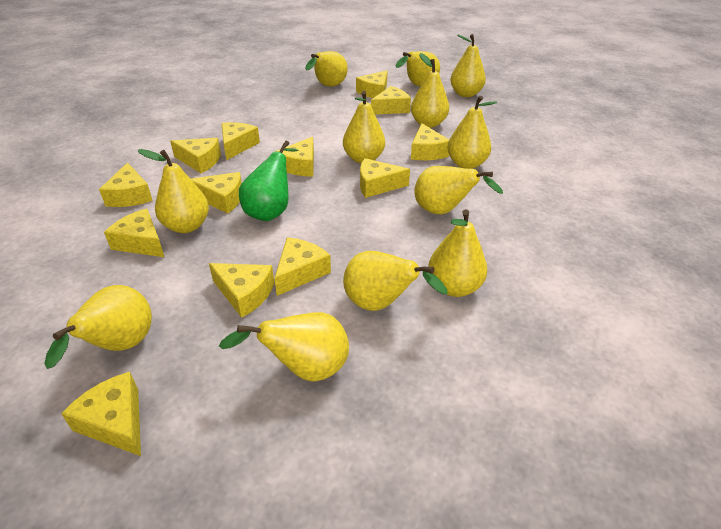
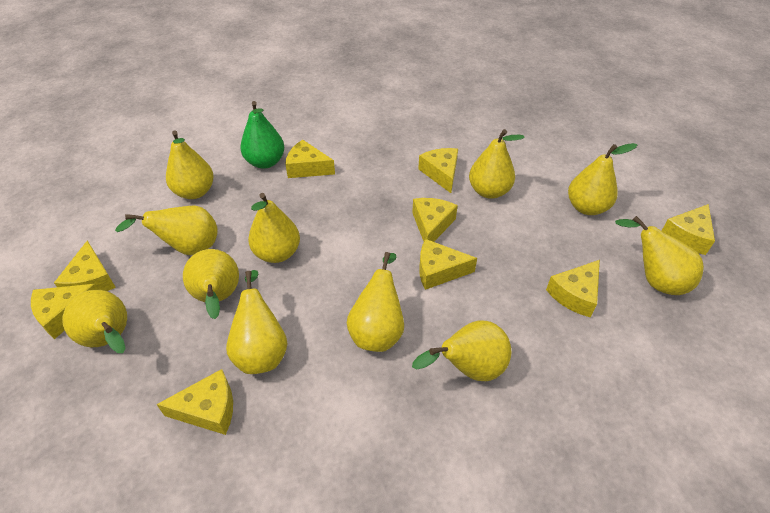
yellow cheese: 13 -> 9
yellow pear: 12 -> 11

